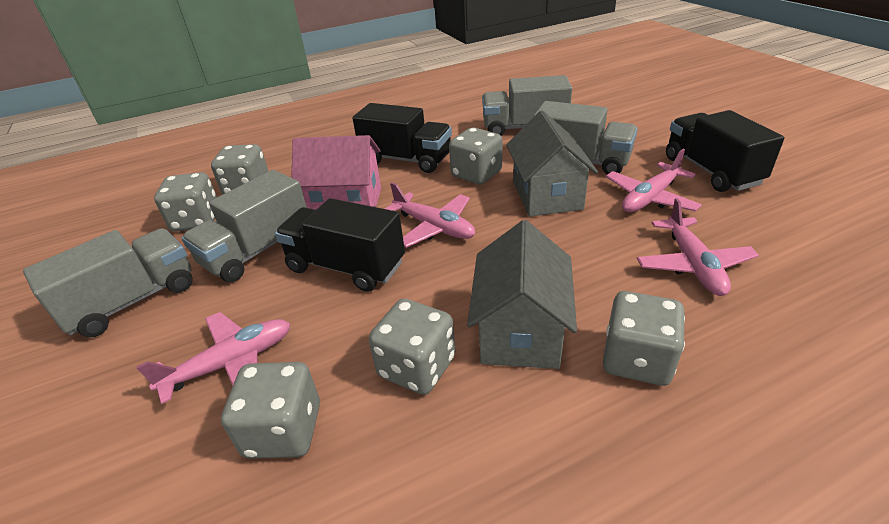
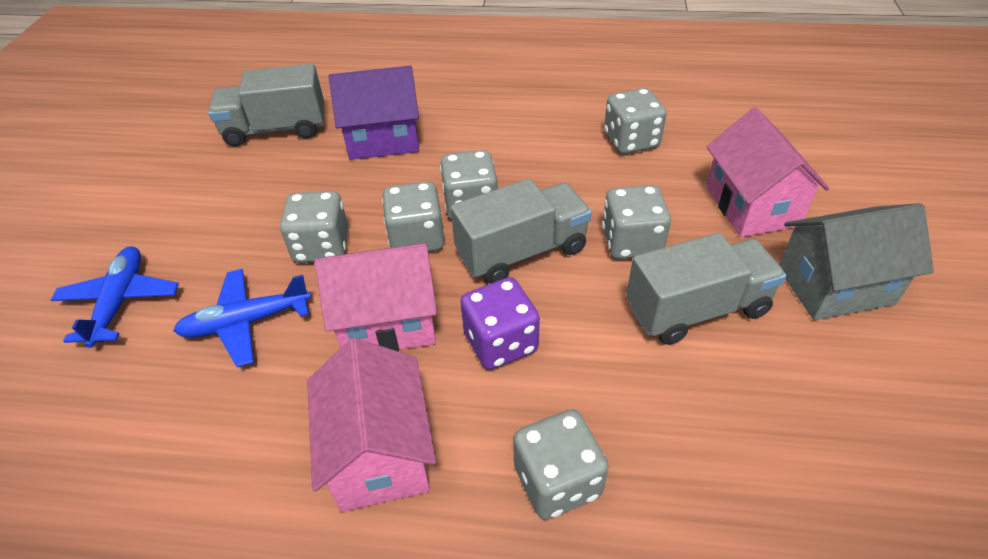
black truck: 3 -> 0
blue plane: 0 -> 2
grey house: 2 -> 1
grey truck: 4 -> 3
pink house: 1 -> 3
pink plane: 4 -> 0
purple dice: 0 -> 1
purple house: 0 -> 1

